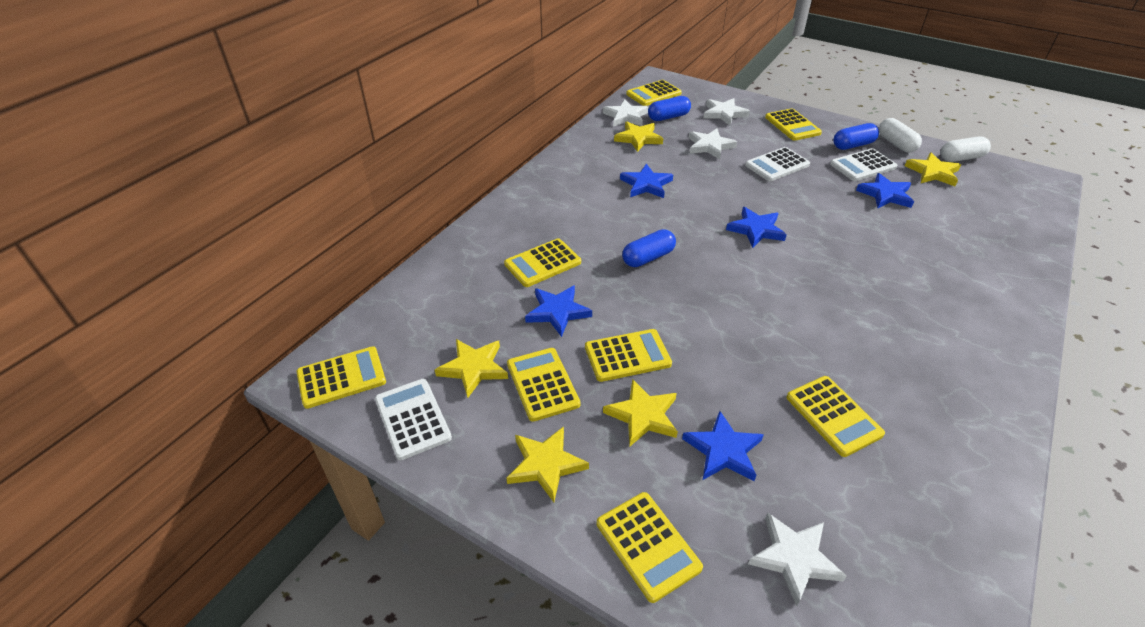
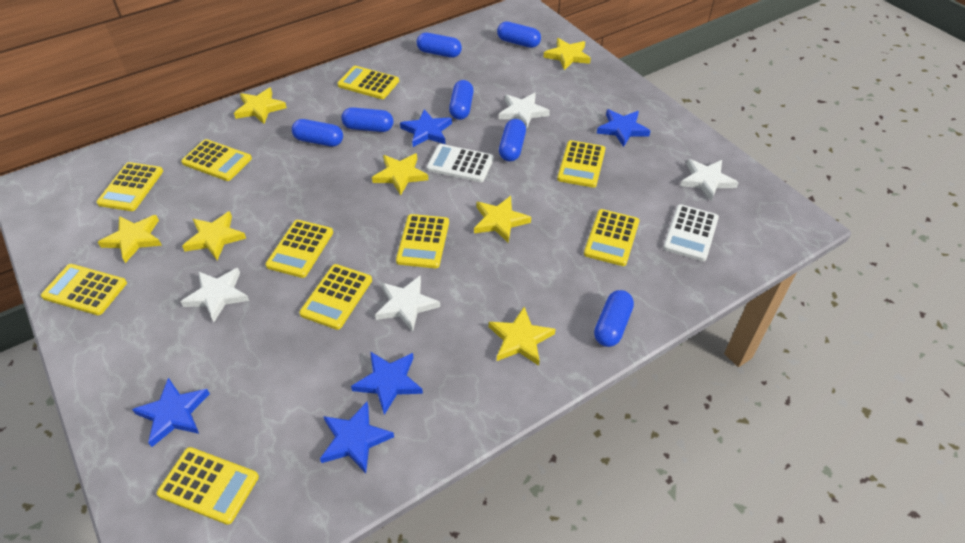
blue capsule: 3 -> 7
white calculator: 3 -> 2
white capsule: 2 -> 0
yellow calculator: 8 -> 10
yellow star: 5 -> 7

